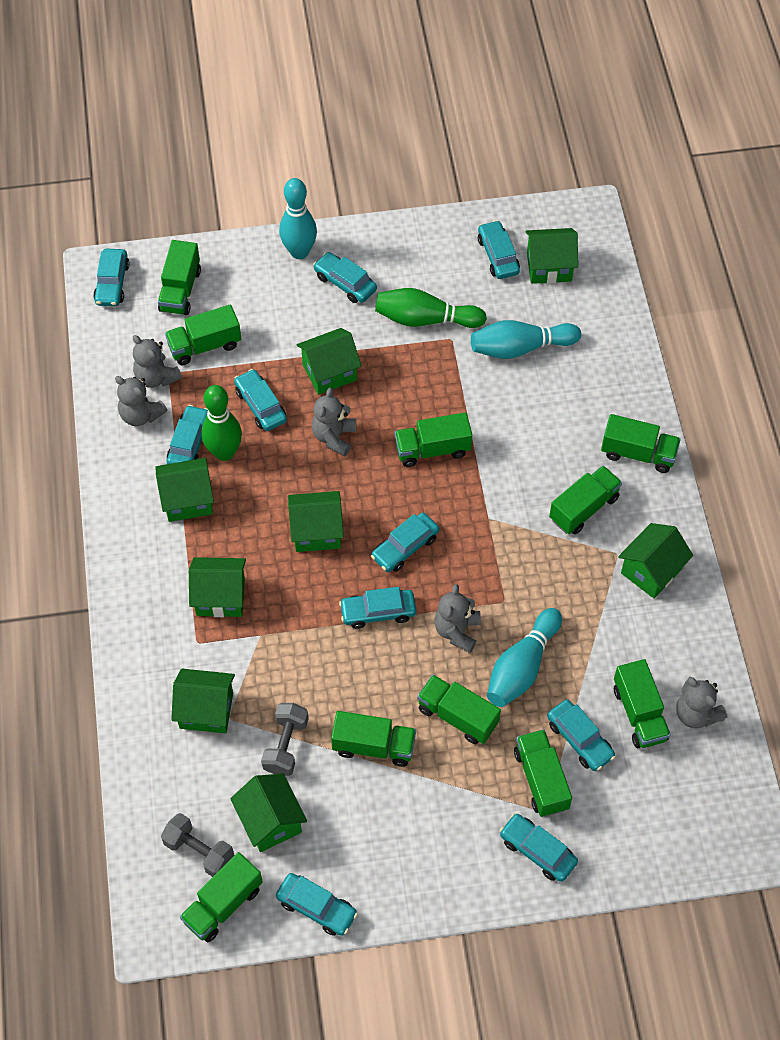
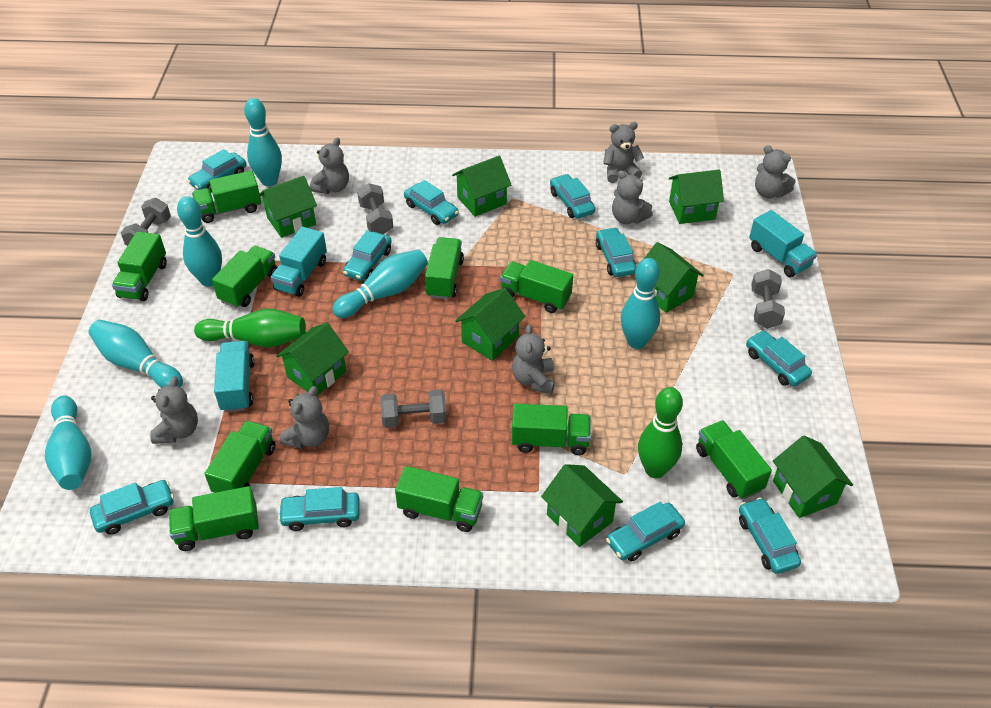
grey dumbbell: 2 -> 4
grey teddy bear: 5 -> 7
turquoise bowling pin: 3 -> 6
turquoise truck: 0 -> 3

